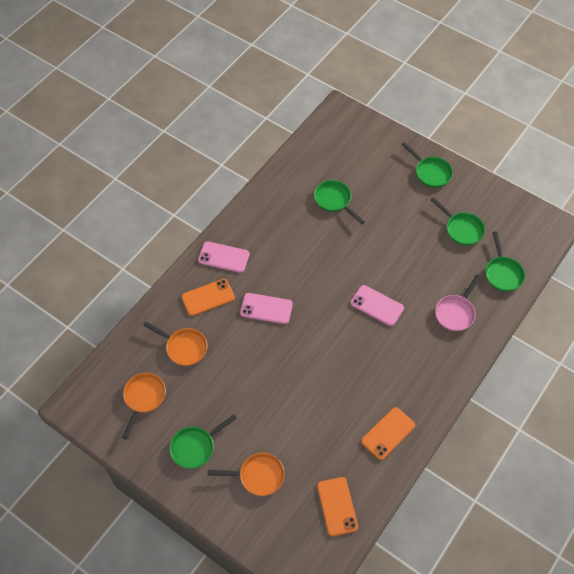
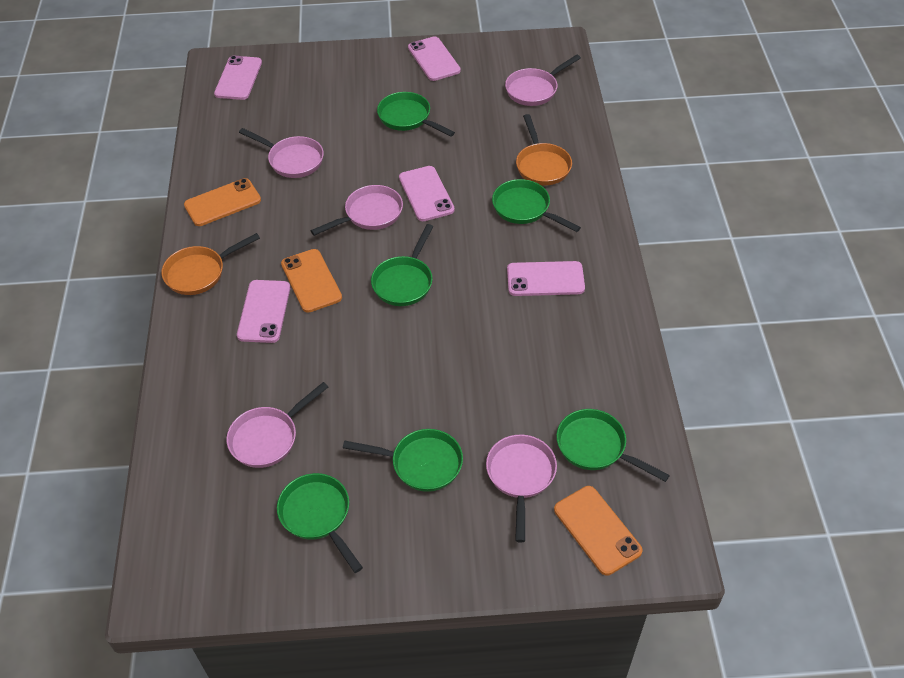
green pan: 5 -> 6
orange pan: 3 -> 2
pink pan: 1 -> 5
pink phone: 3 -> 5

